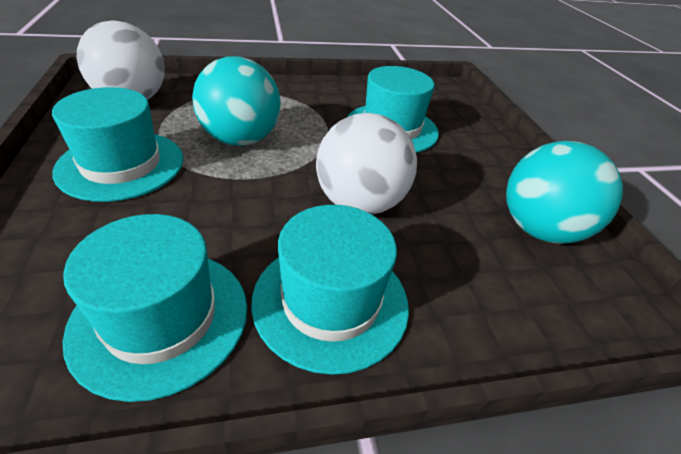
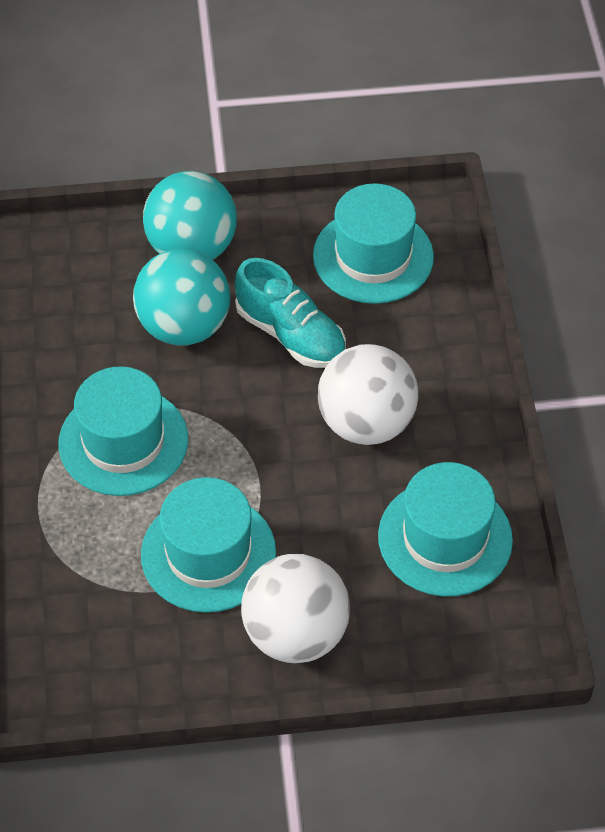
turquoise shoe: 0 -> 1

